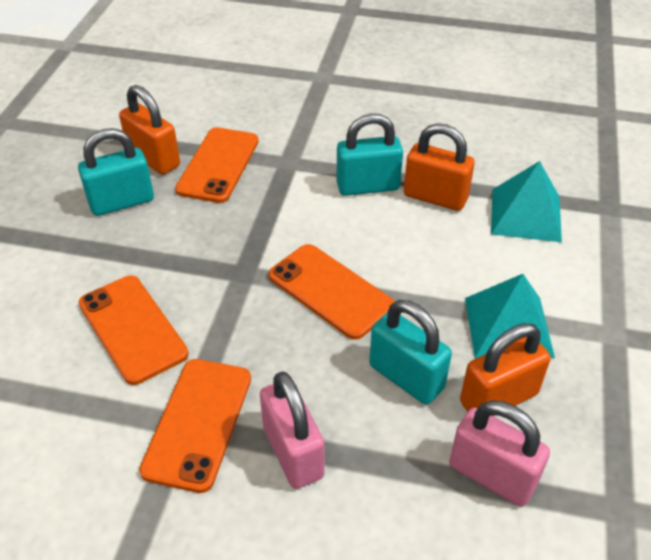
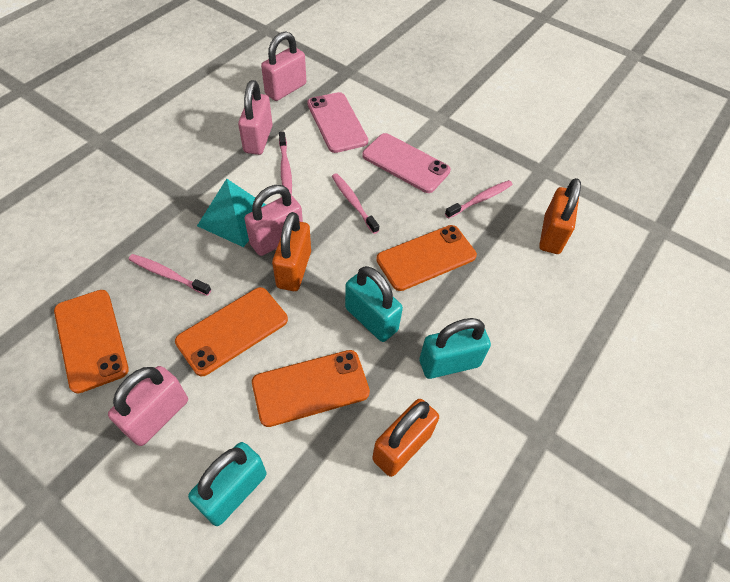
pink padlock: 2 -> 4
pink phone: 0 -> 2
pink toothbrush: 0 -> 4
turquoise pyramid: 2 -> 1

